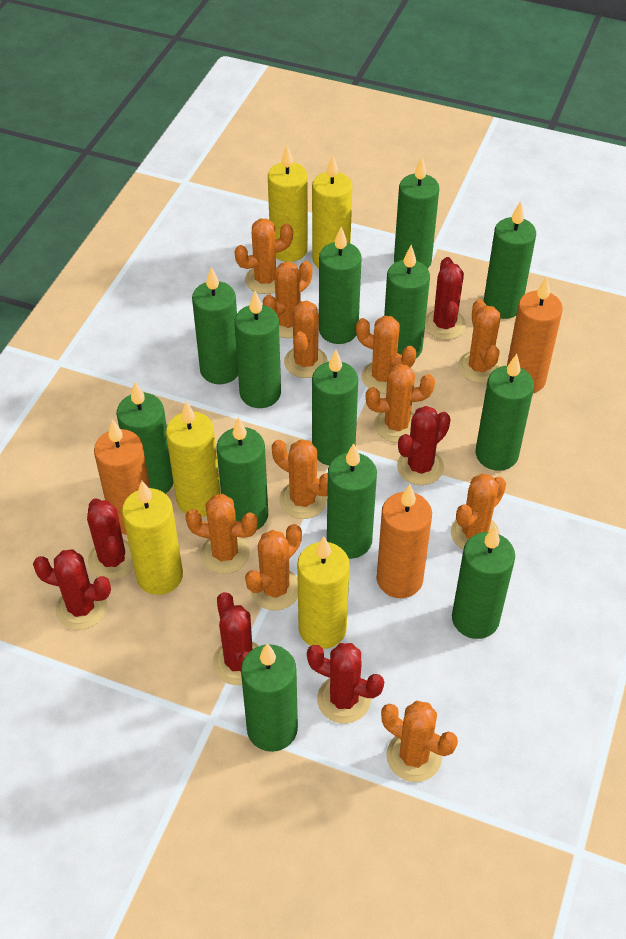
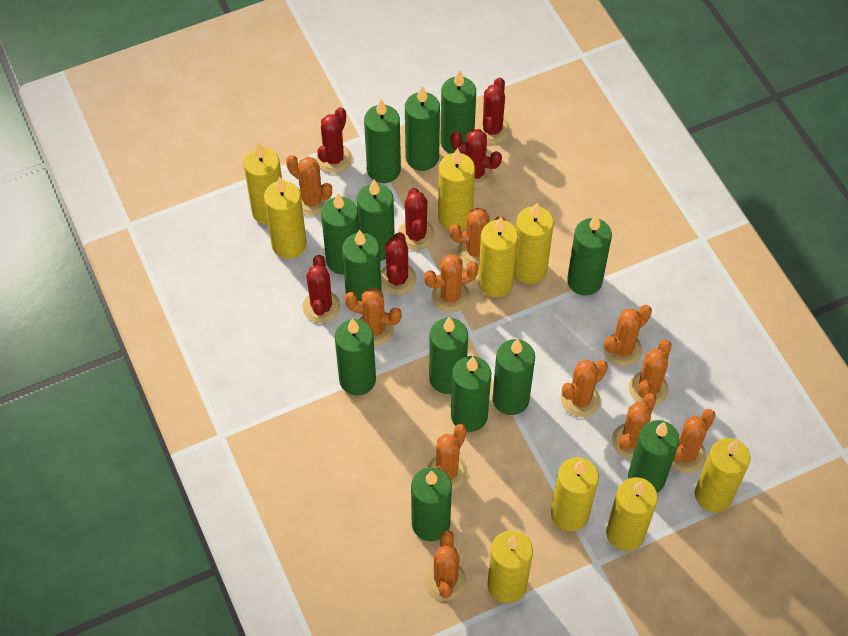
orange candle: 3 -> 0
yellow candle: 5 -> 9

